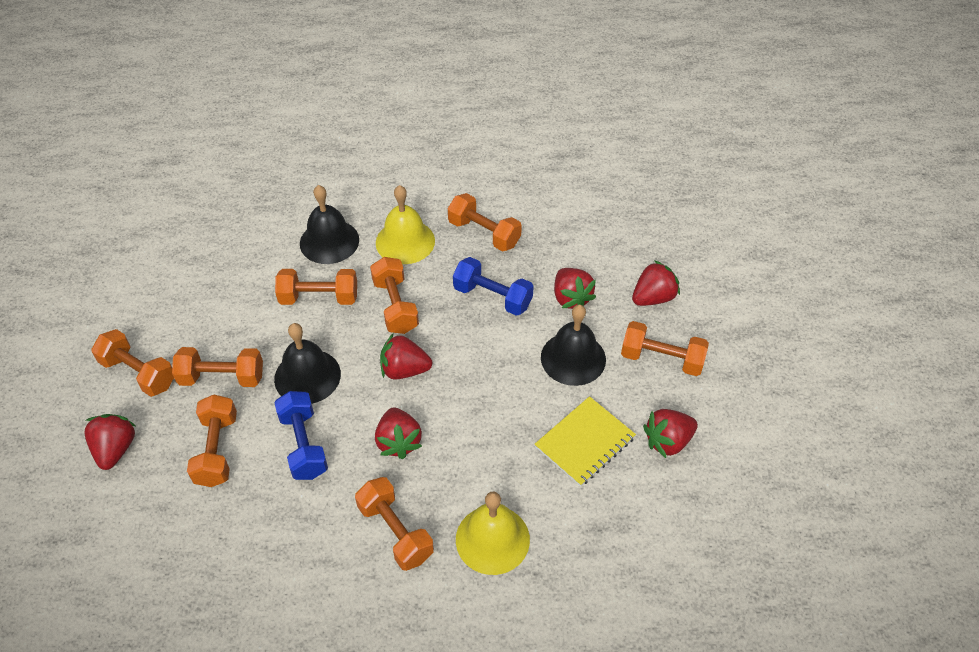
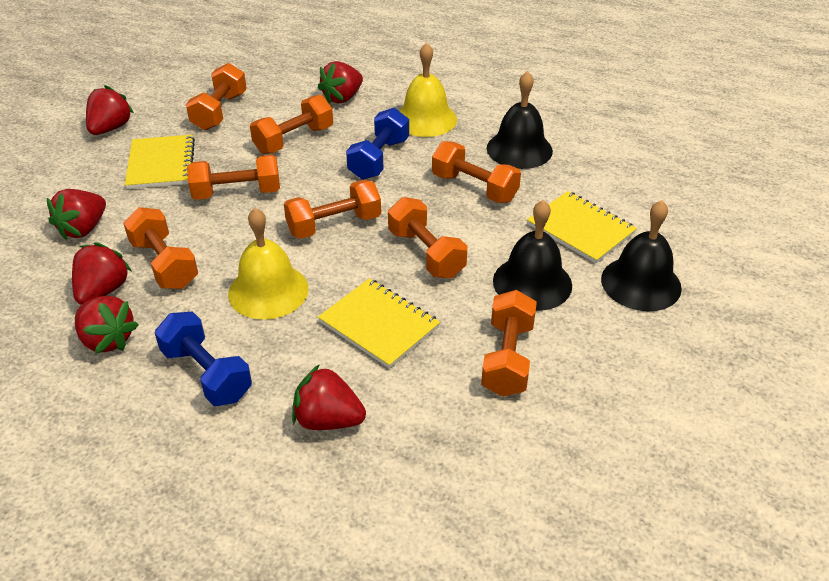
yellow notebook: 1 -> 3

